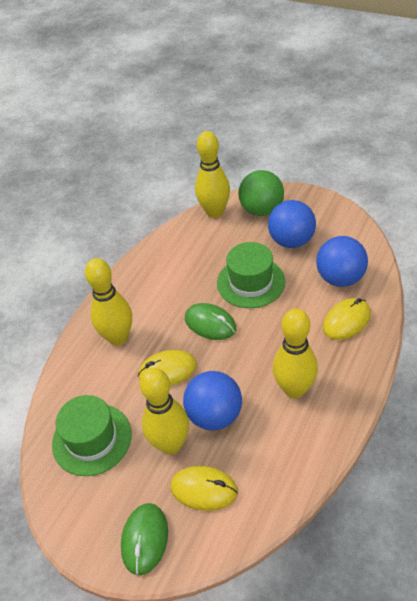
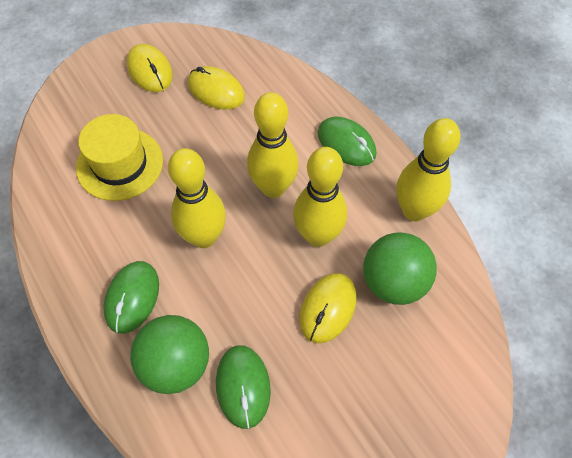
blue ball: 3 -> 0
green ball: 1 -> 2
green hat: 2 -> 0
green mouse: 2 -> 3
yellow hat: 0 -> 1

